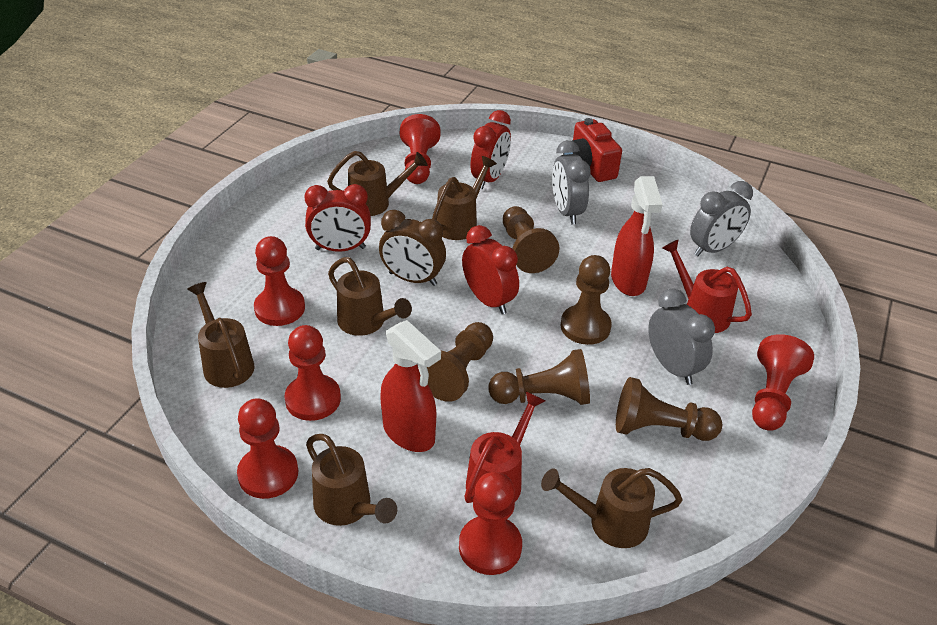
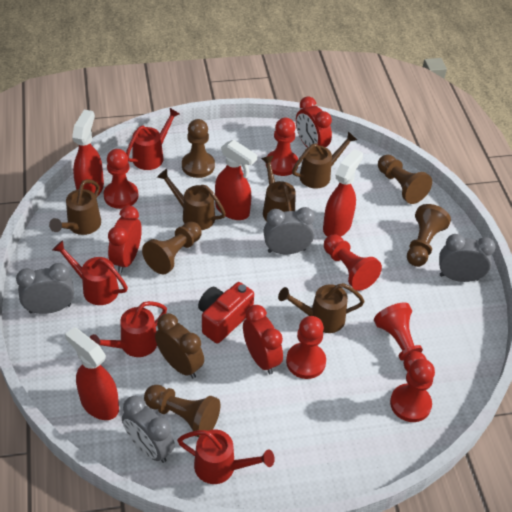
brown watering can: 6 -> 5
grey clock: 3 -> 4
red spray bottle: 2 -> 4
red watering can: 2 -> 4

